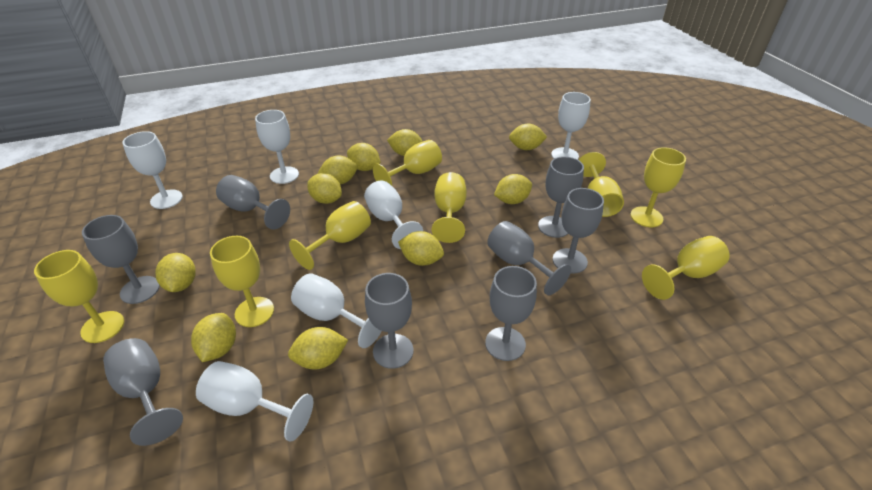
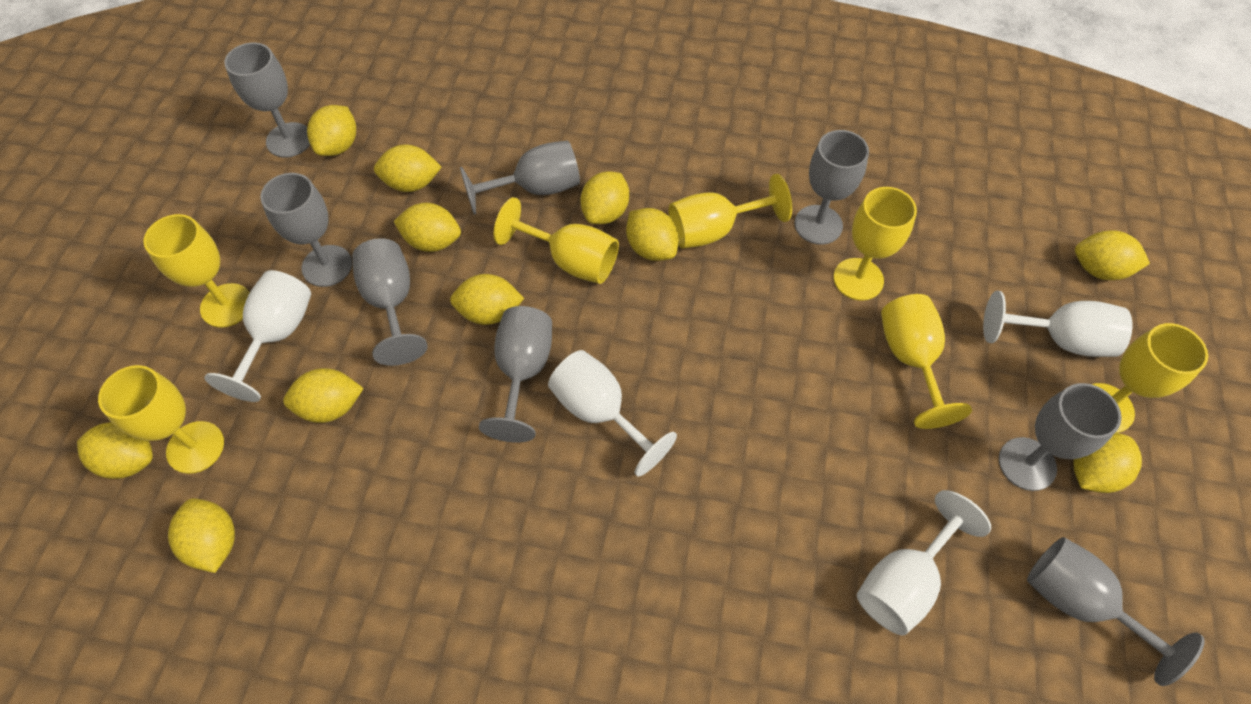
white goblet: 6 -> 4
yellow goblet: 8 -> 7
yellow lemon: 10 -> 11

